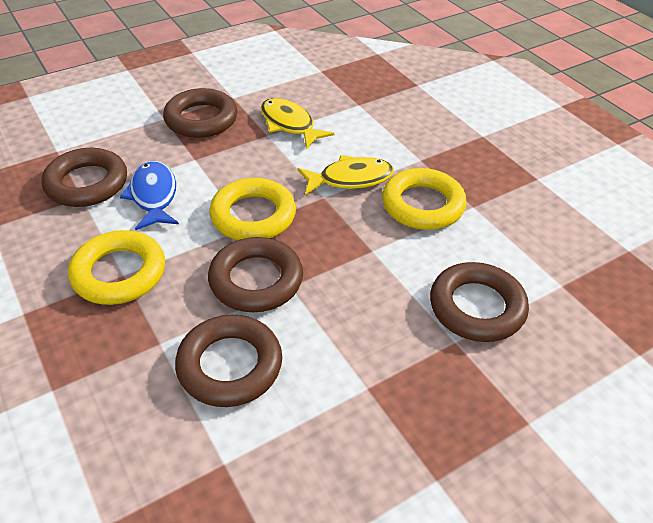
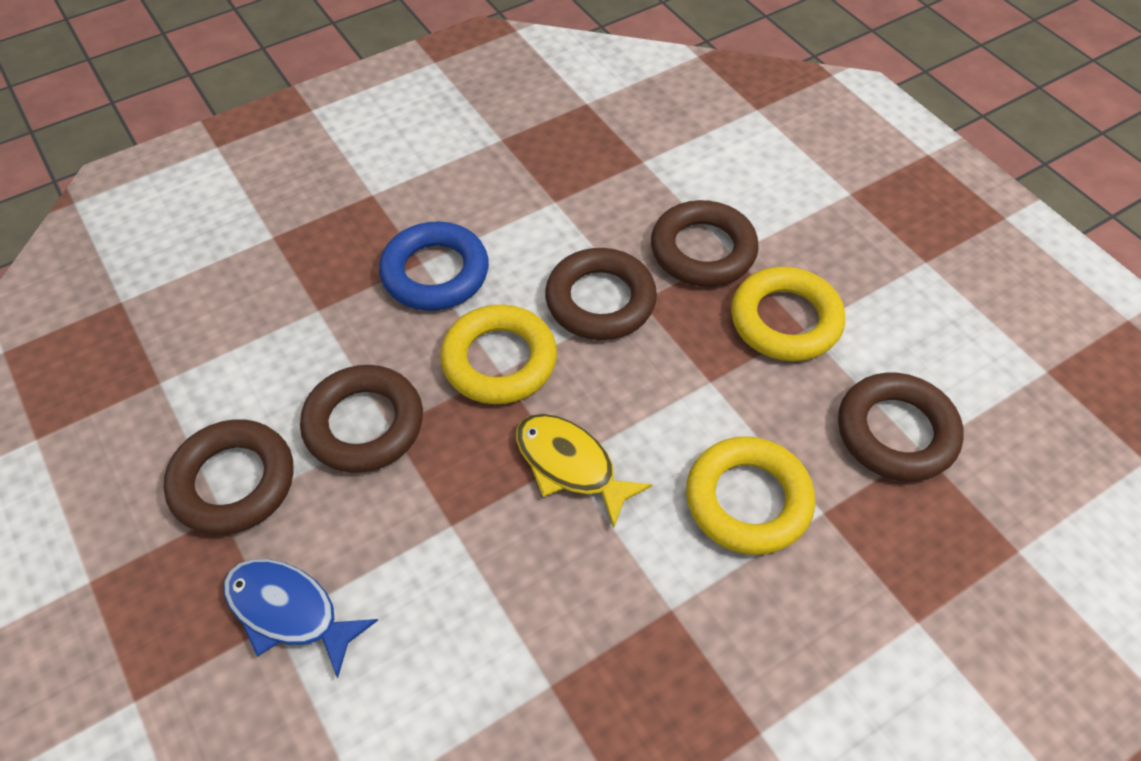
blue ring: 0 -> 1
yellow fish: 2 -> 1

